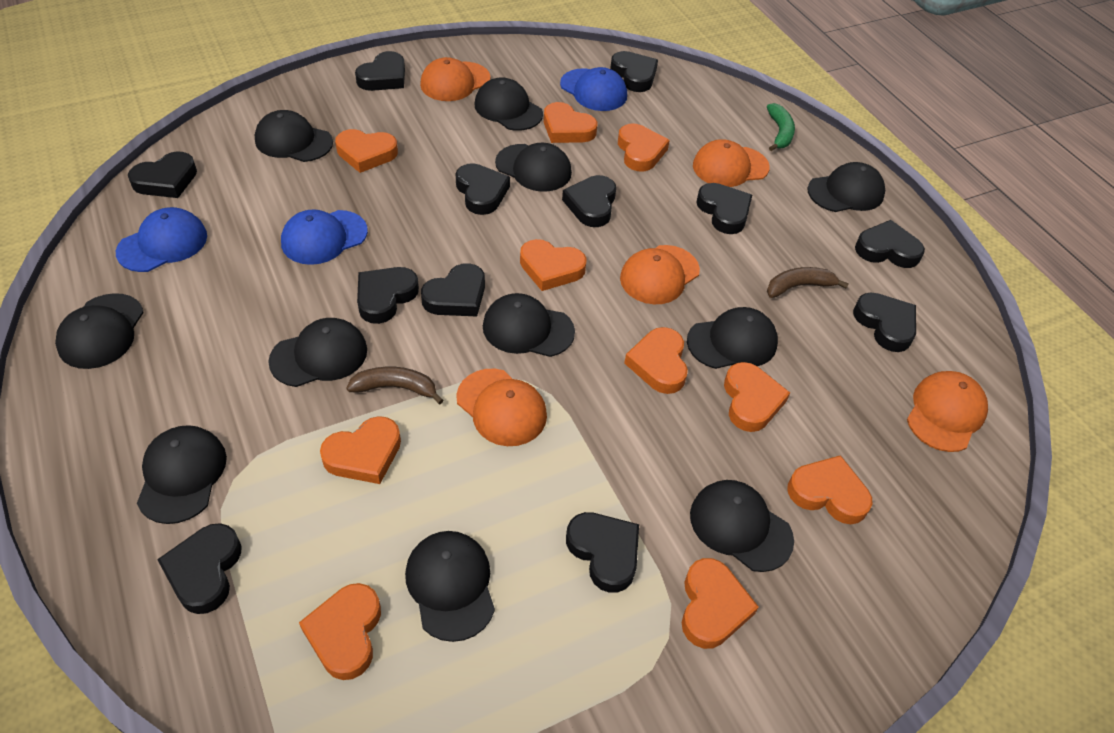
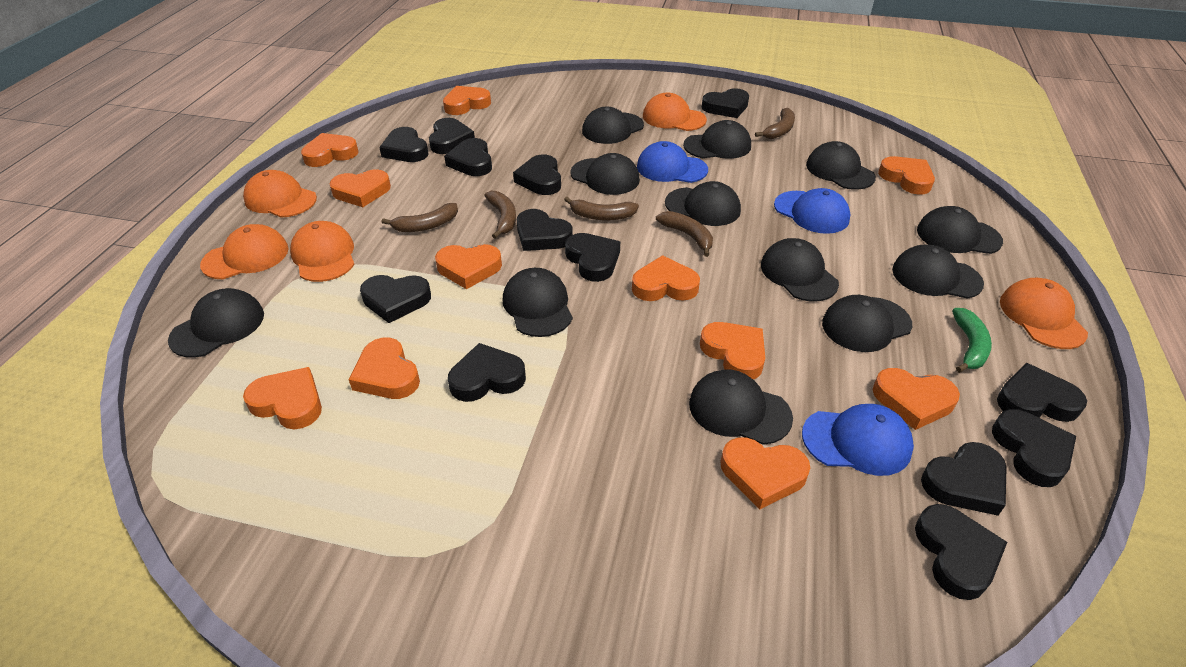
black cap: 11 -> 12
black heart: 12 -> 13
brown banana: 2 -> 5
orange heart: 10 -> 11

